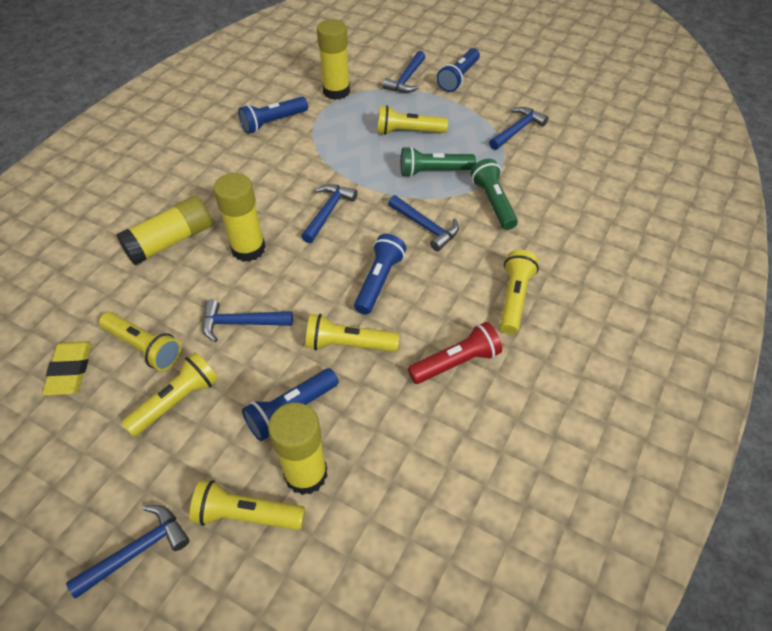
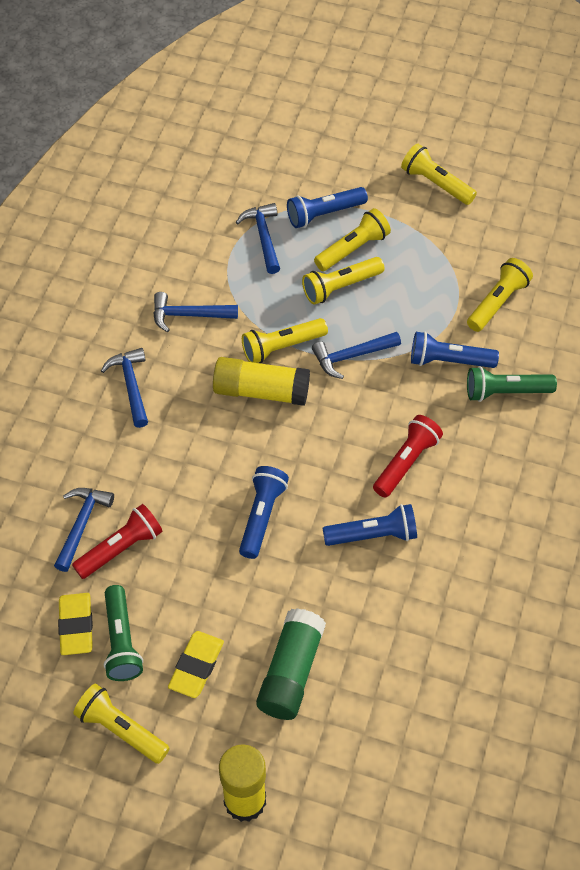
blue hammer: 6 -> 5
green glue stick: 0 -> 1
red flashlight: 1 -> 2
yellow eraser: 1 -> 2
yellow glue stick: 4 -> 2

